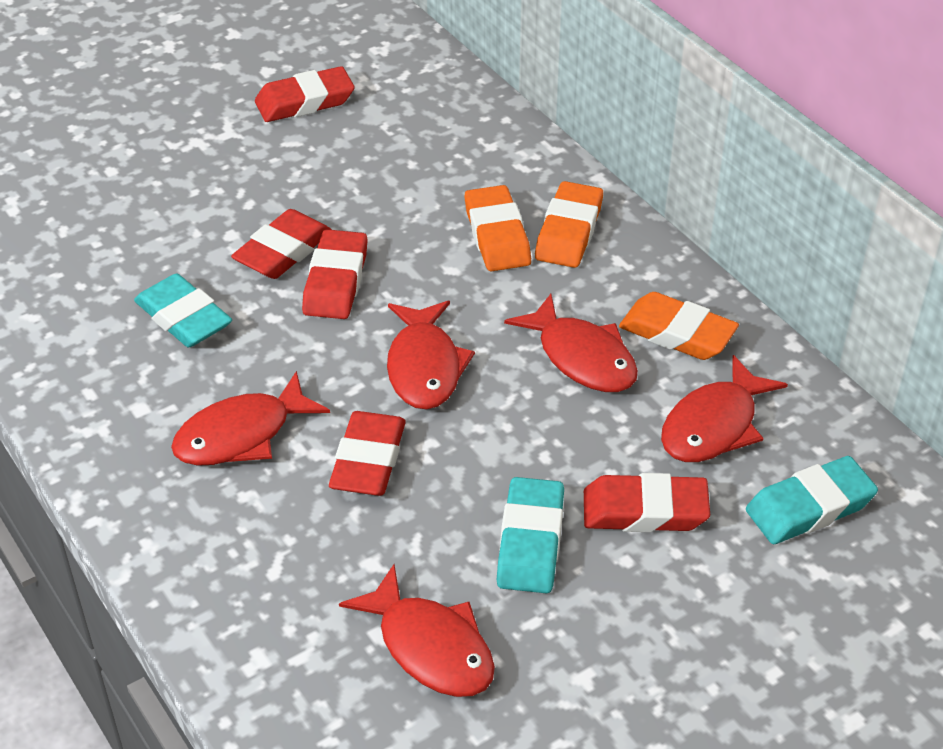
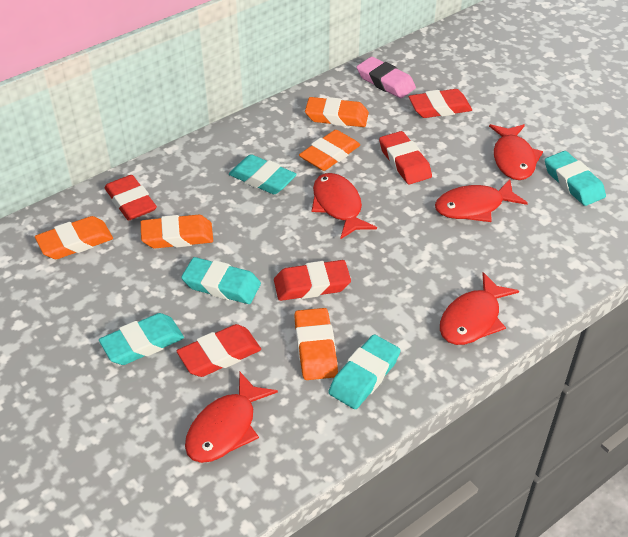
orange eraser: 3 -> 5
pink eraser: 0 -> 1
turquoise eraser: 3 -> 5

